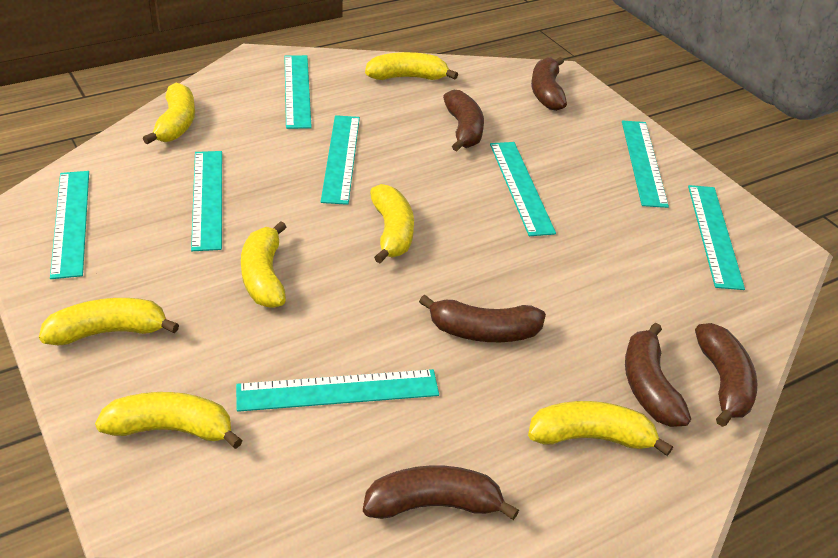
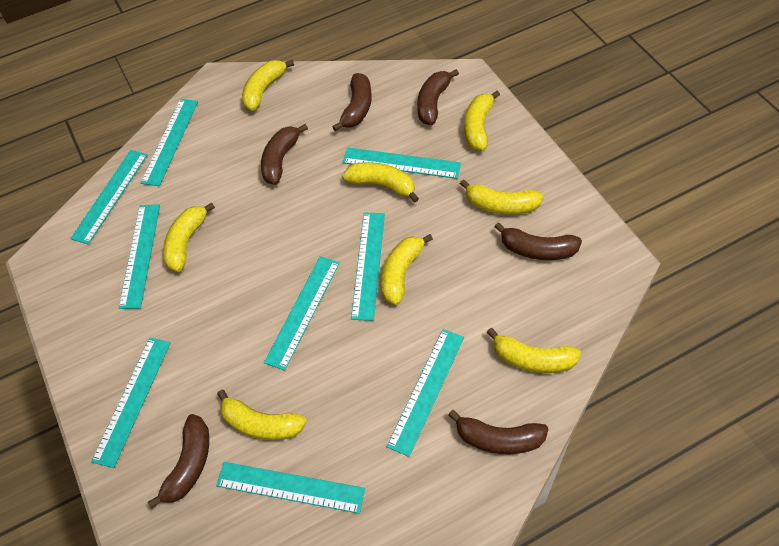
turquoise ruler: 8 -> 9
yellow banana: 7 -> 8

